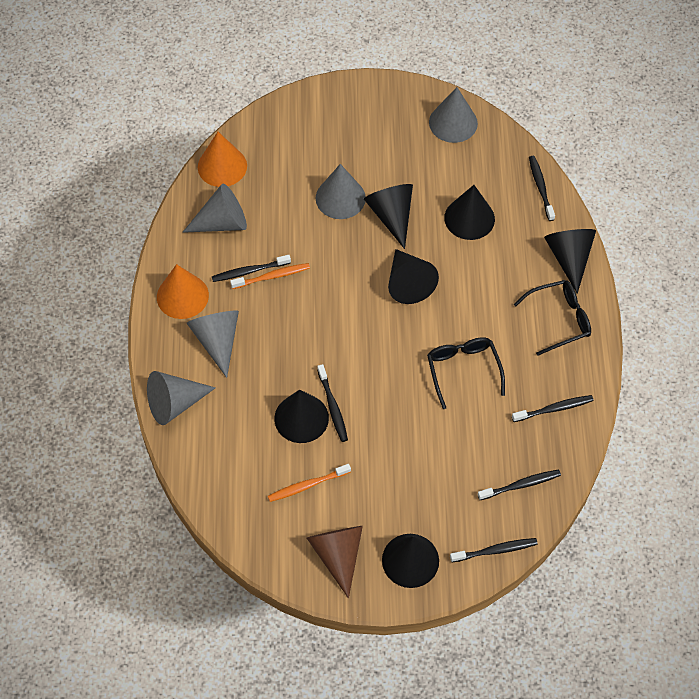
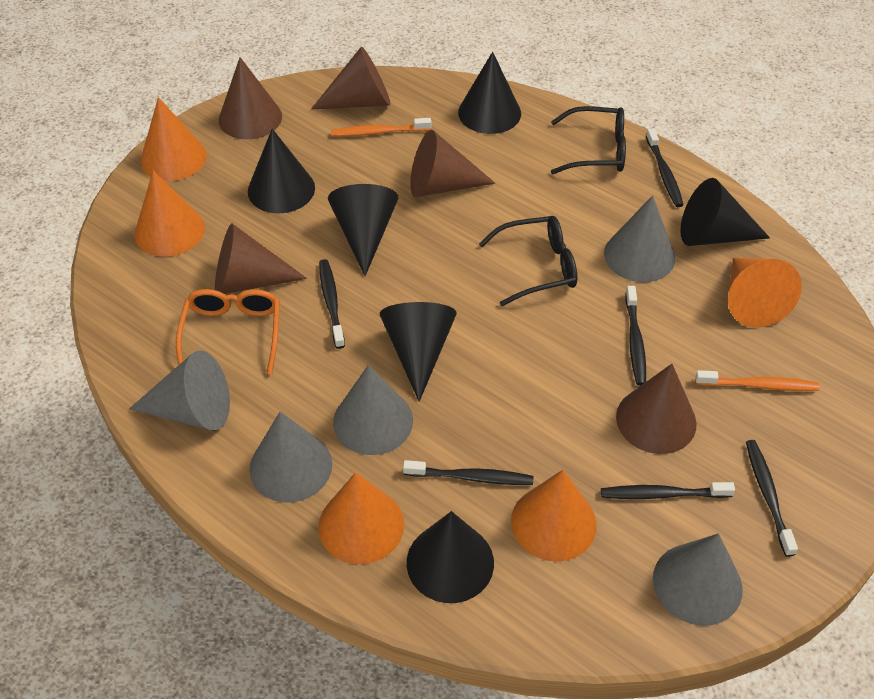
brown cone: 1 -> 5
orange cone: 2 -> 5
orange glasses: 0 -> 1

